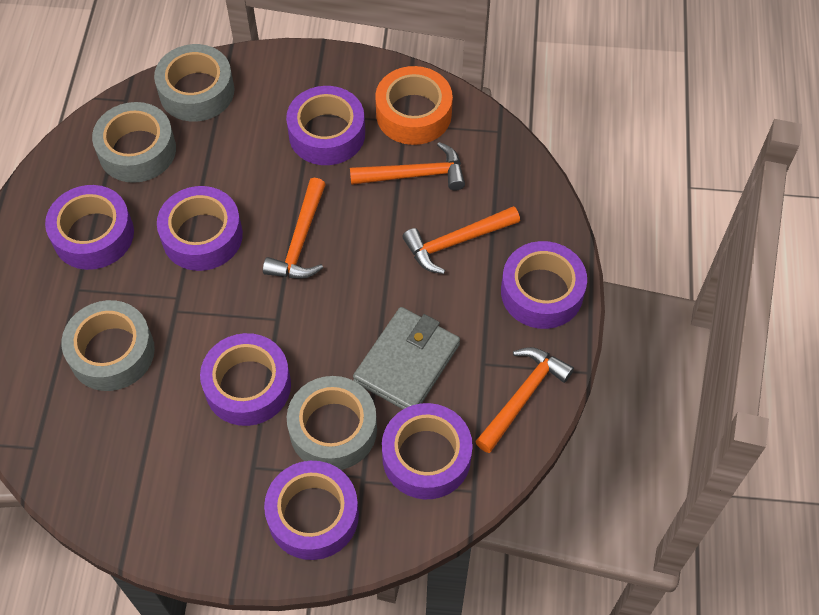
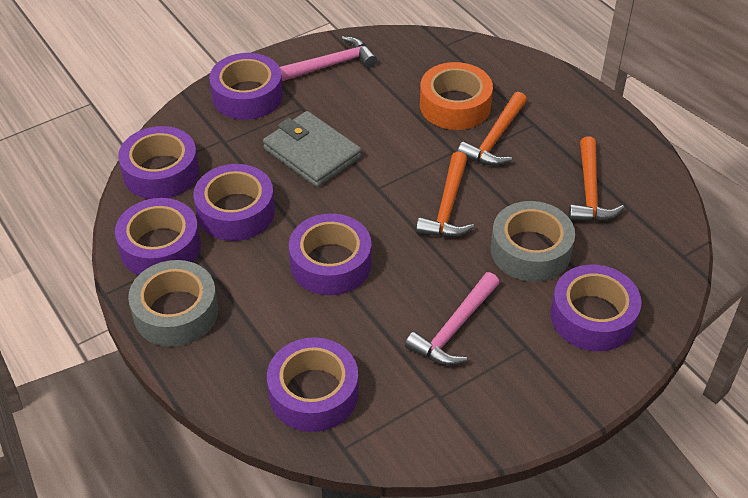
grey tape: 4 -> 2
orange hammer: 4 -> 3
pink hammer: 0 -> 2

